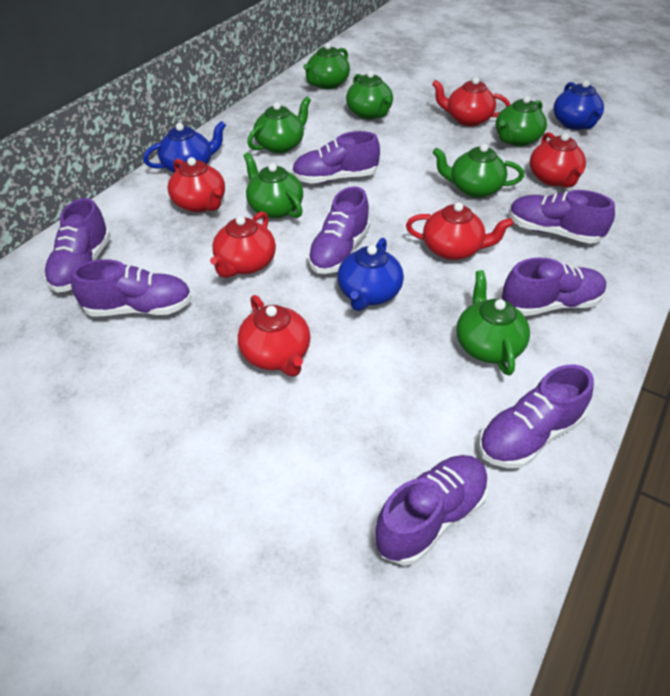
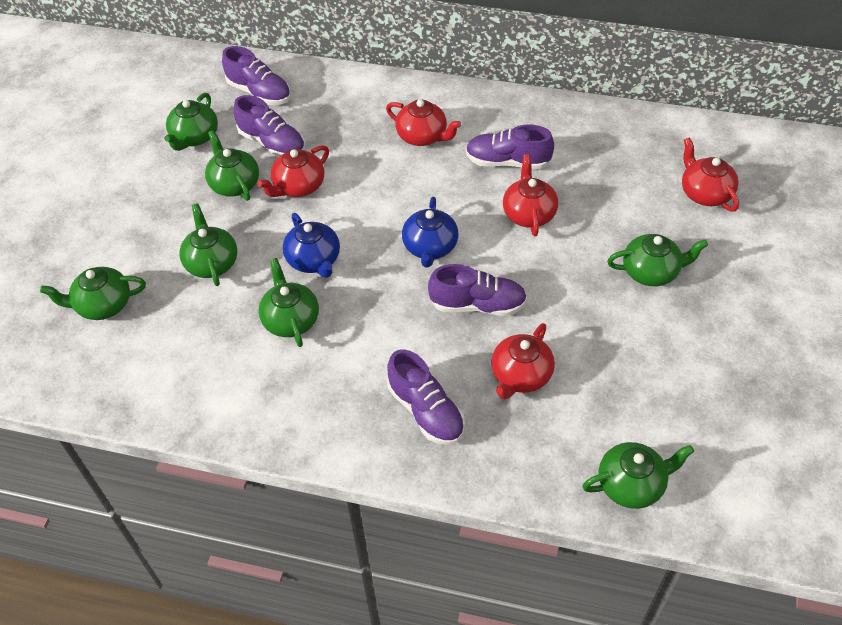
blue teapot: 3 -> 2
purple shoe: 8 -> 5
red teapot: 6 -> 5

